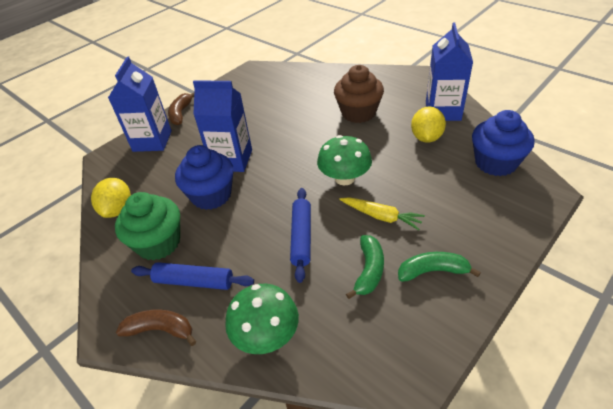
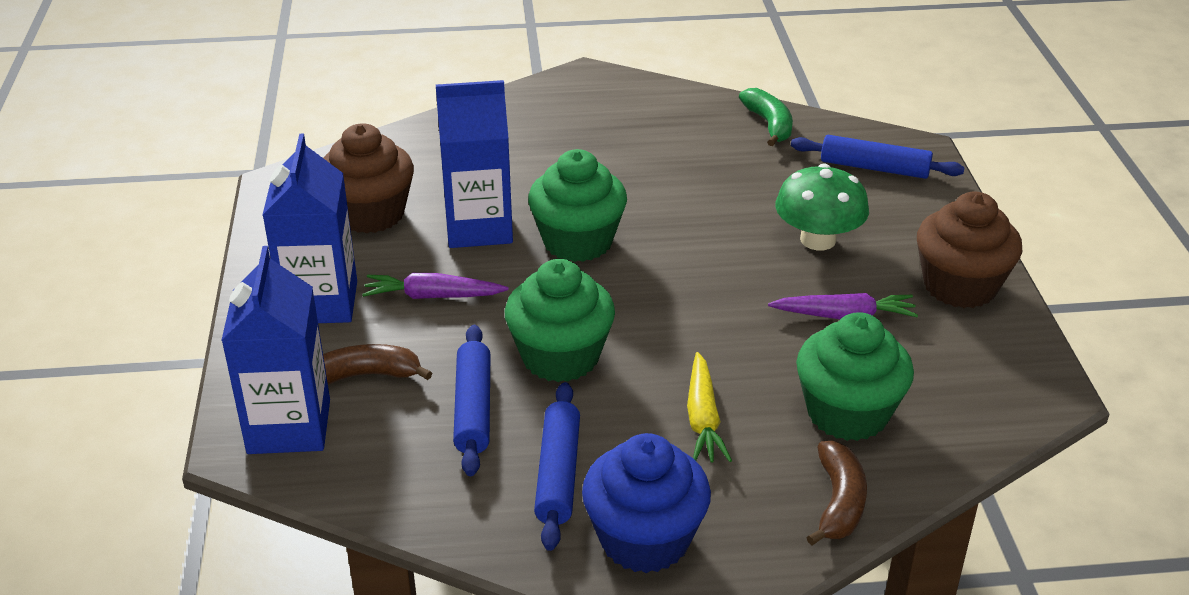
blue cupcake: 2 -> 1
blue rolling pin: 2 -> 3
brown cupcake: 1 -> 2
green banana: 2 -> 1
green cupcake: 1 -> 3
green mushroom: 2 -> 1
purple carrot: 0 -> 2
yellow lemon: 2 -> 0

